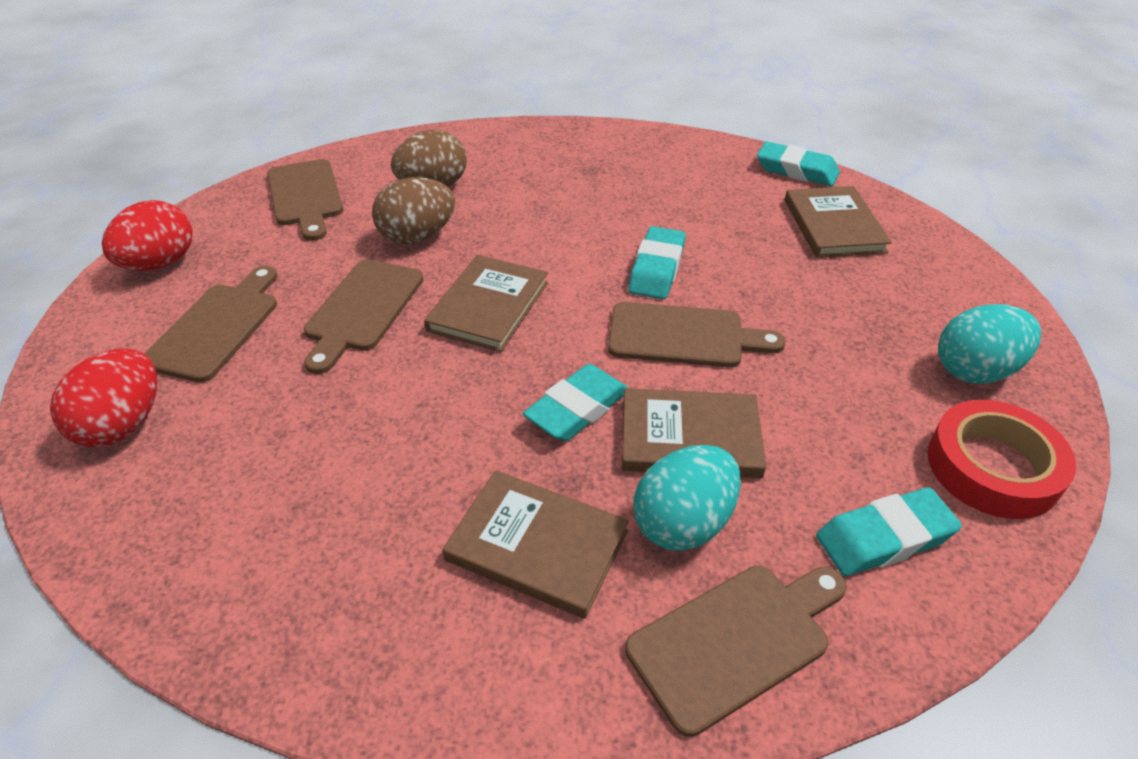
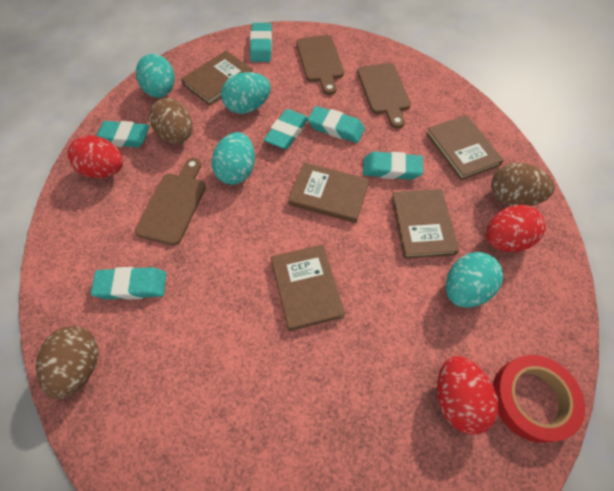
brown book: 4 -> 5
brown cutting board: 5 -> 3
brown egg: 2 -> 3
red egg: 2 -> 3
turquoise egg: 2 -> 4
turquoise eraser: 4 -> 6

